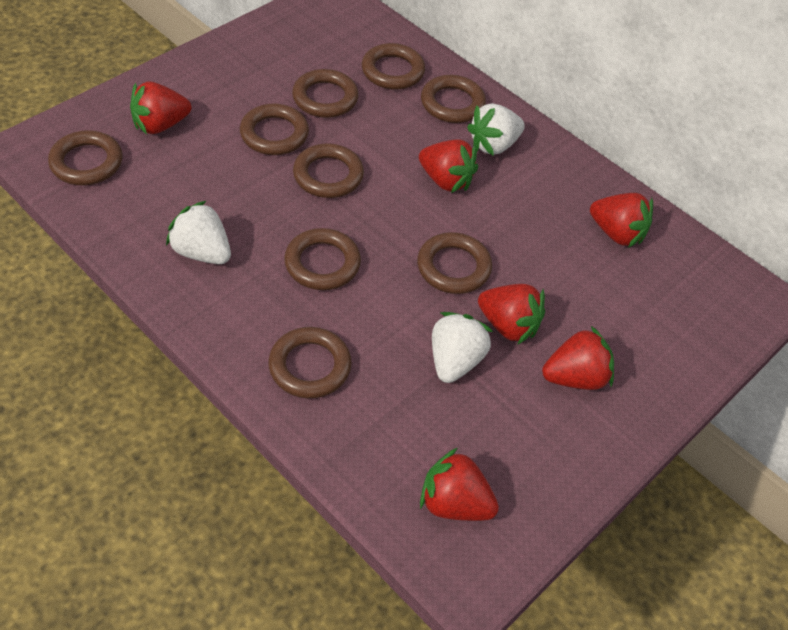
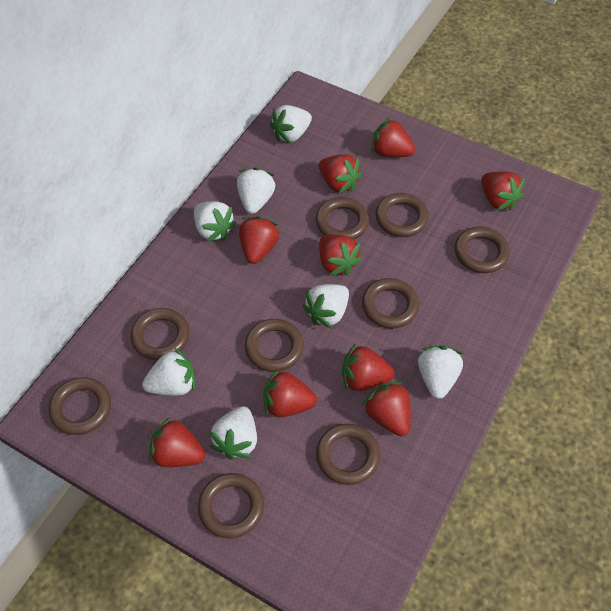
red strawberry: 6 -> 9
white strawberry: 3 -> 7

